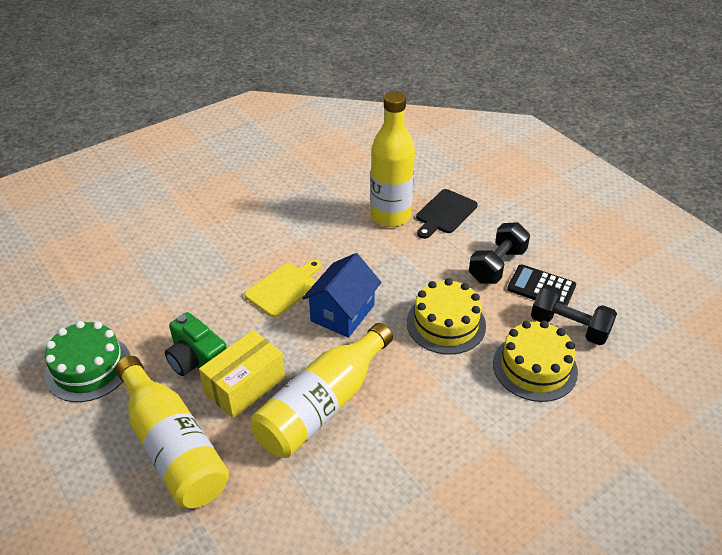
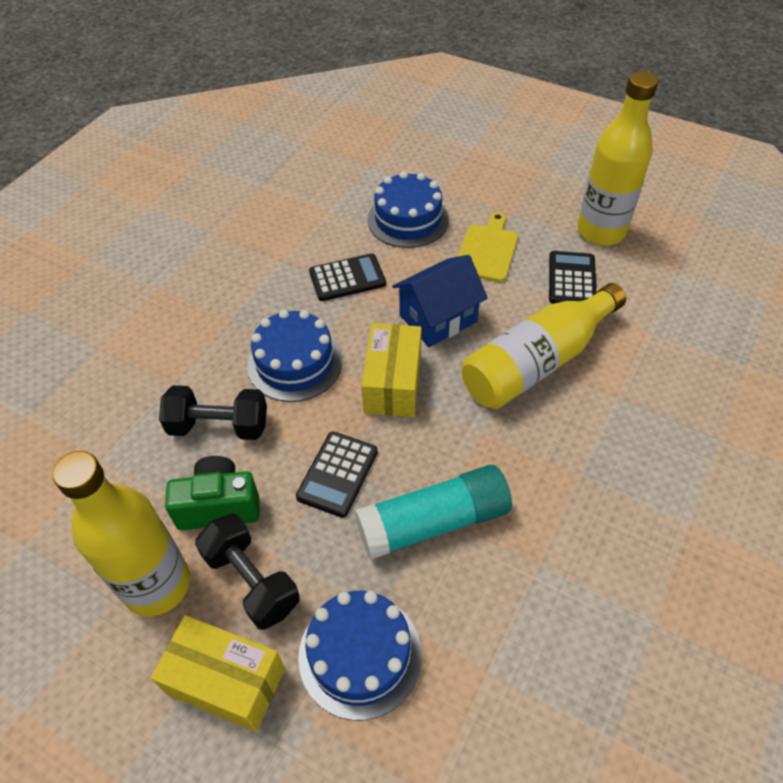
black calculator: 1 -> 3
black cutting board: 1 -> 0
blue cake: 0 -> 3
green cake: 1 -> 0
turquoise glue stick: 0 -> 1
yellow box: 1 -> 2
yellow cake: 2 -> 0

